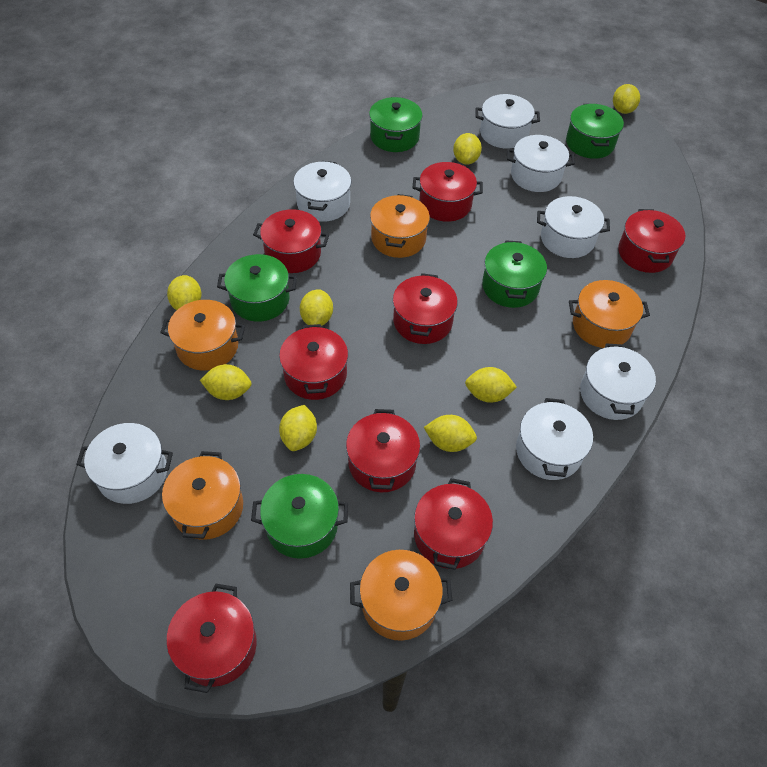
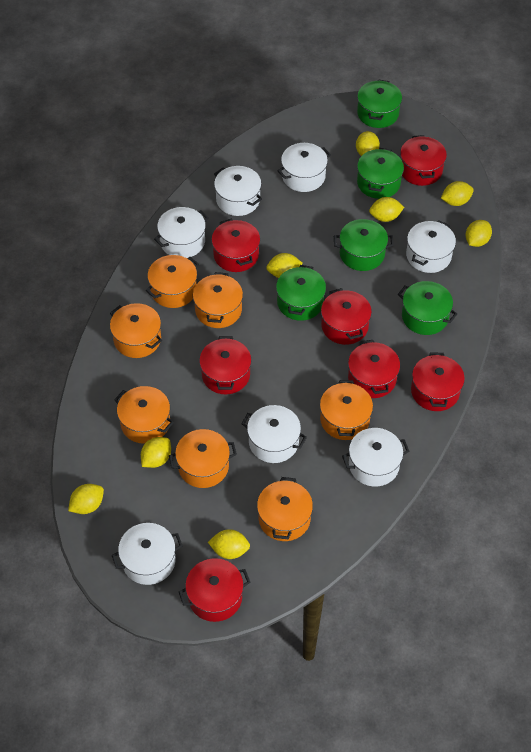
orange pot: 5 -> 7
red pot: 8 -> 7

